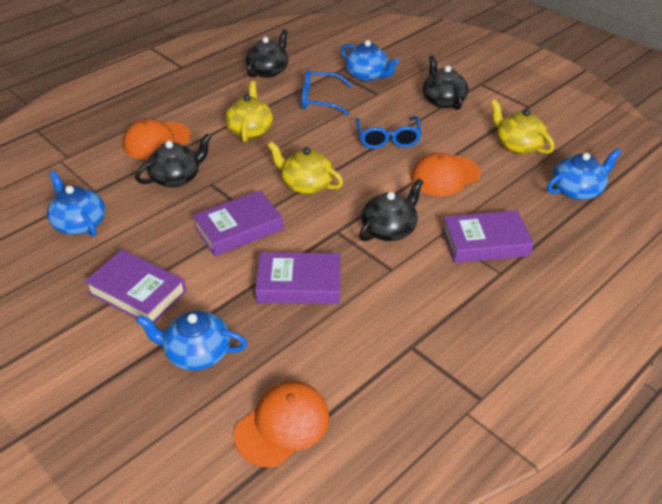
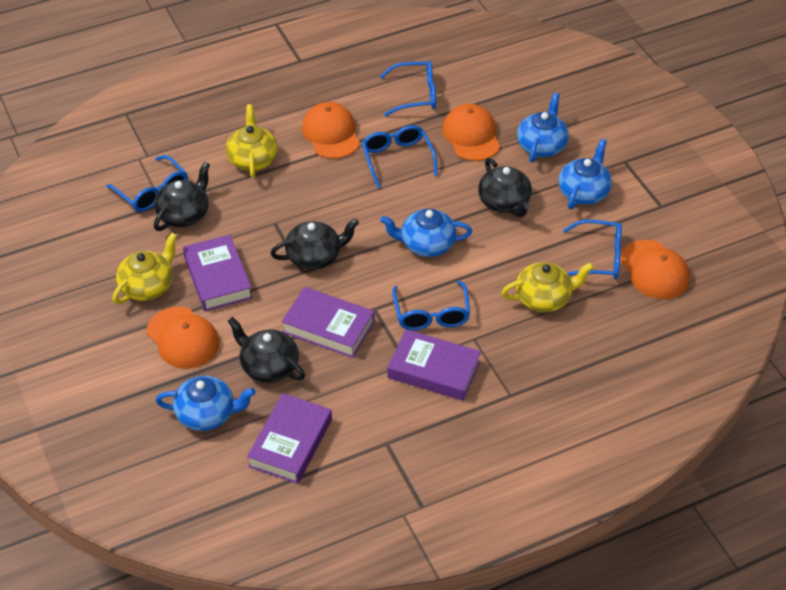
blue glasses: 2 -> 5
orange cap: 3 -> 4

